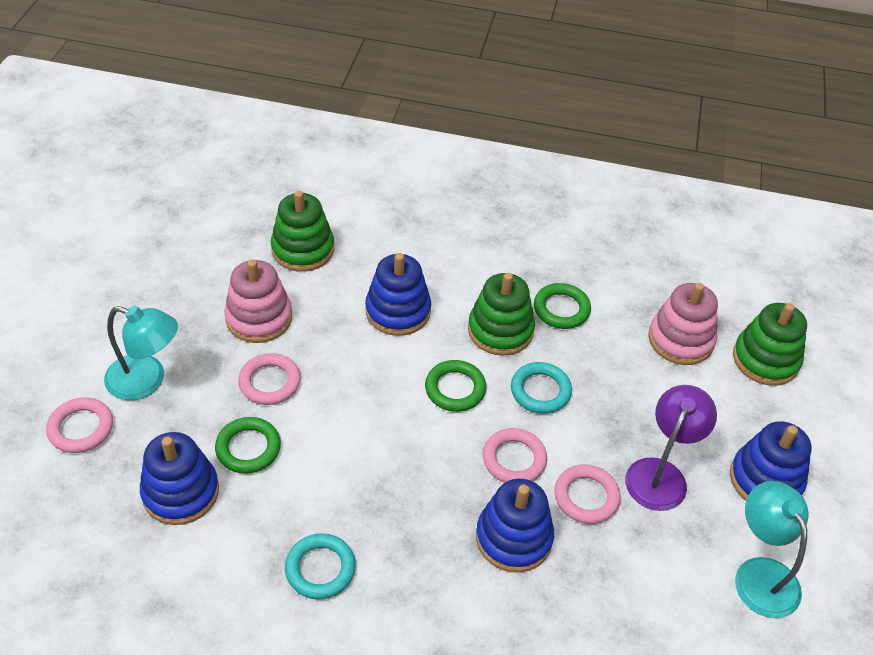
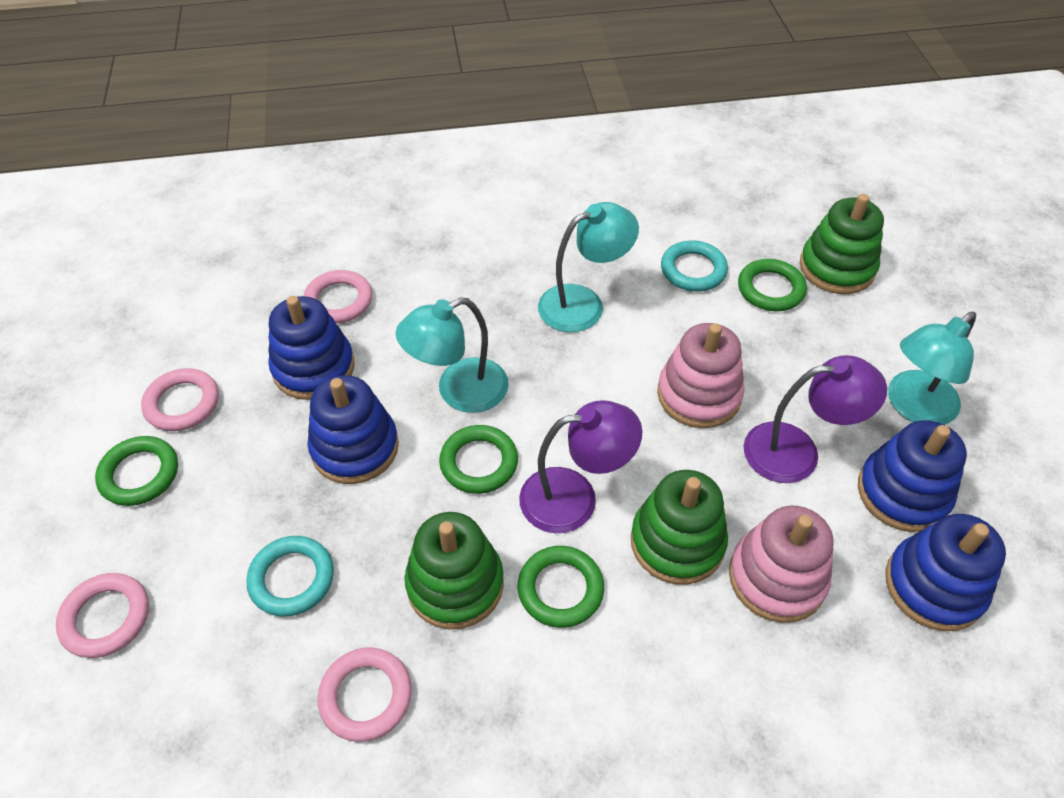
green ring: 3 -> 4
purple lamp: 1 -> 2
turquoise lamp: 2 -> 3

